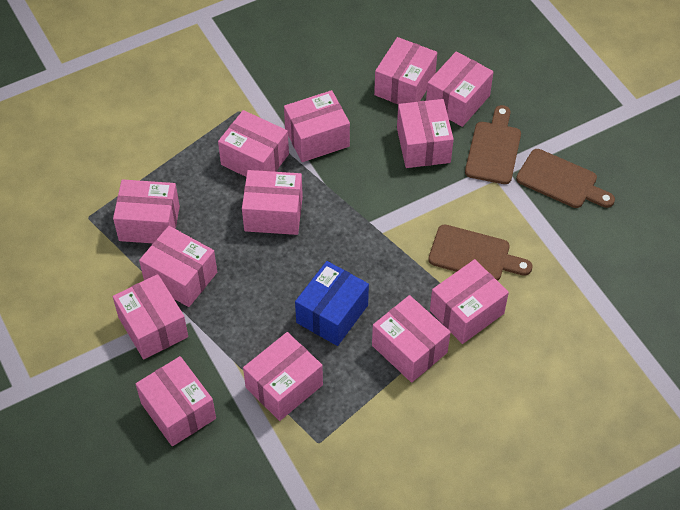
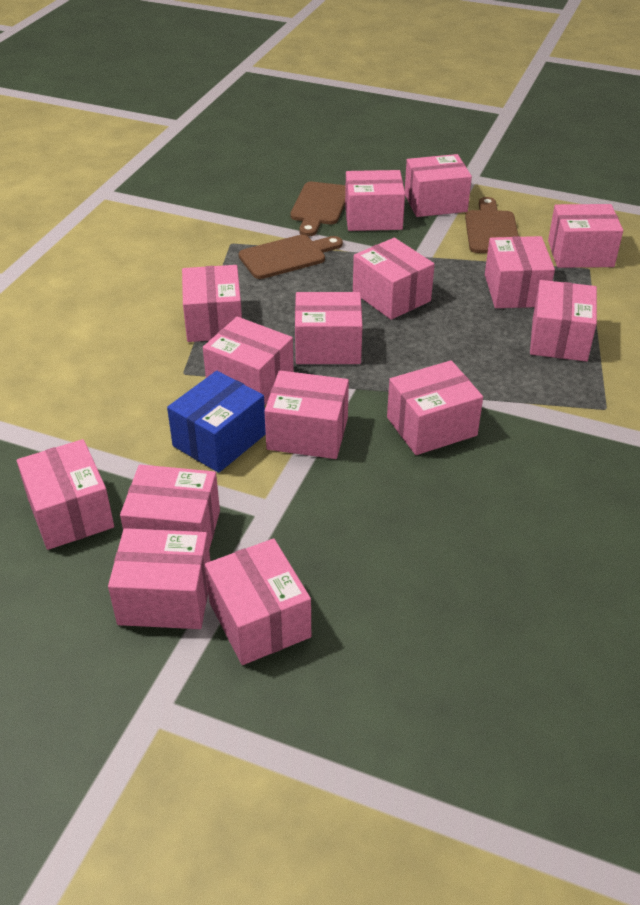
pink box: 13 -> 15

